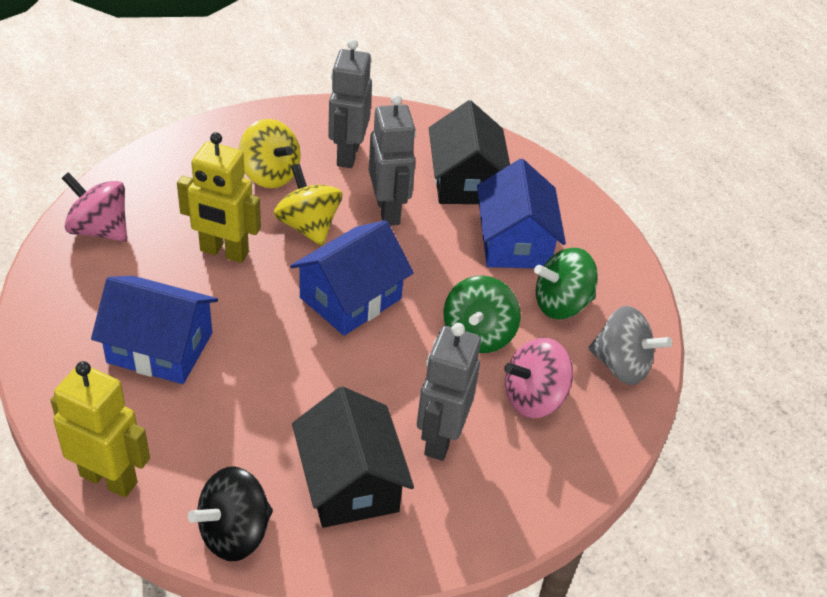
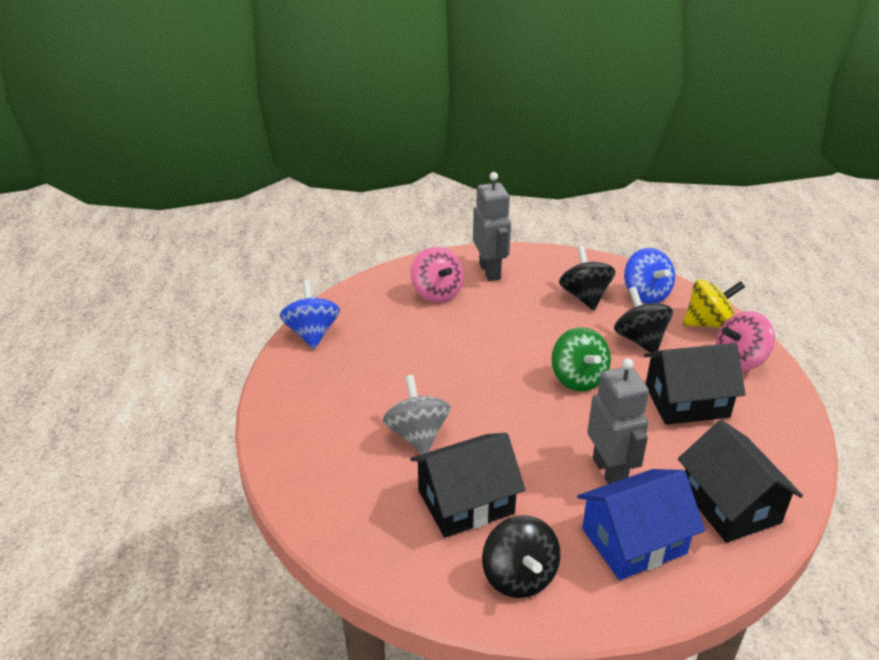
black house: 2 -> 3
black spinning top: 1 -> 3
blue house: 3 -> 1
blue spinning top: 0 -> 2
green spinning top: 2 -> 1
grey robot: 3 -> 2
yellow robot: 2 -> 0
yellow spinning top: 2 -> 1

